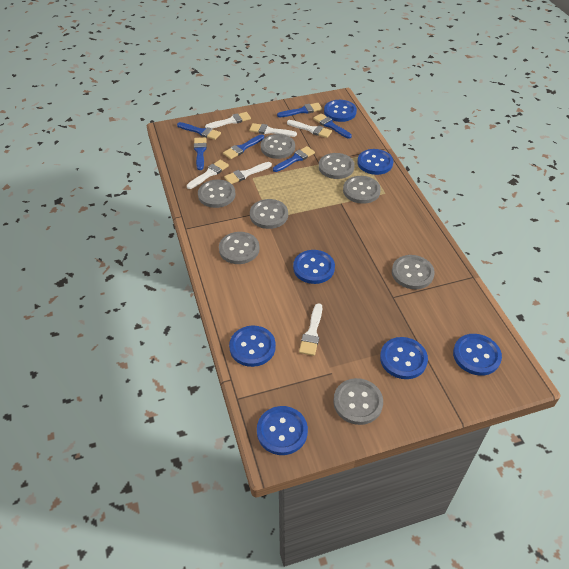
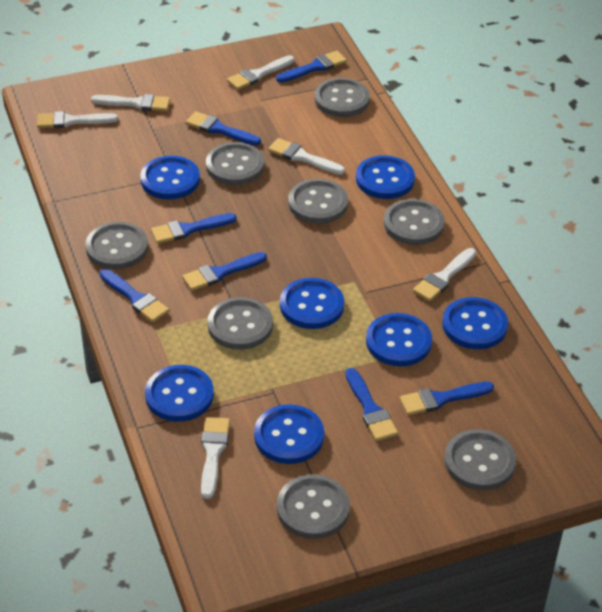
blue brush: 6 -> 7

